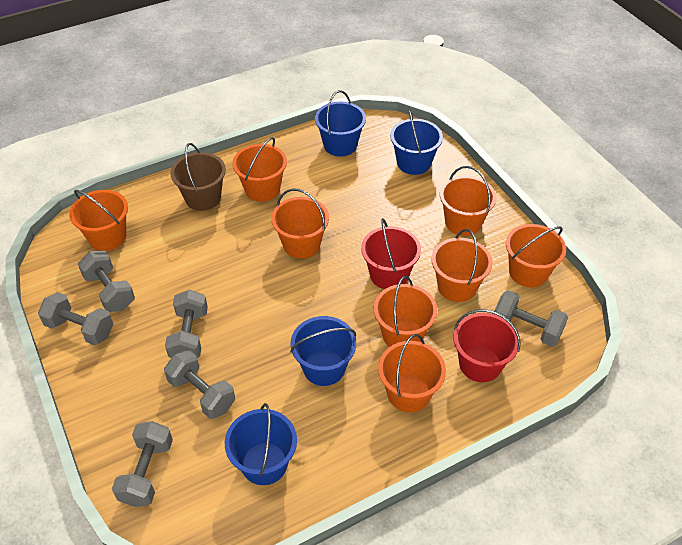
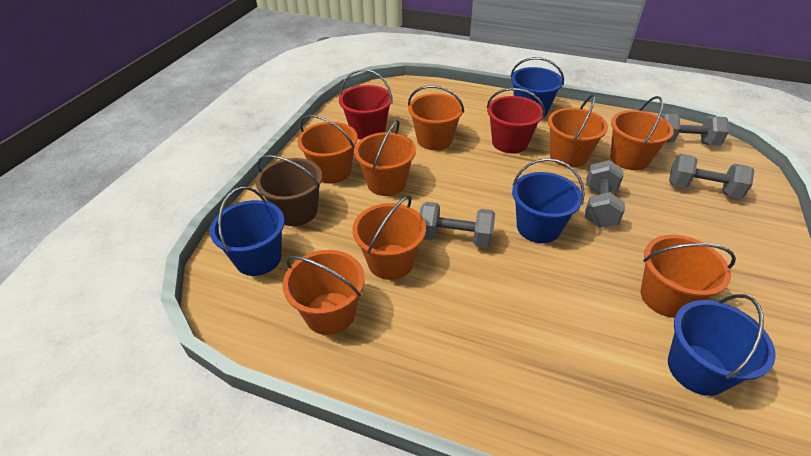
grey dumbbell: 6 -> 4

